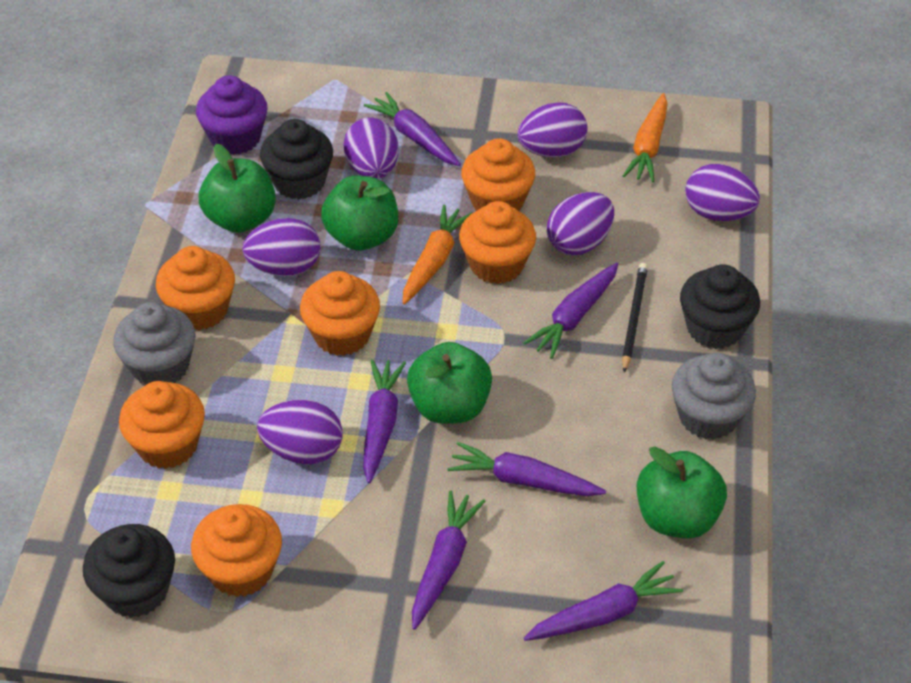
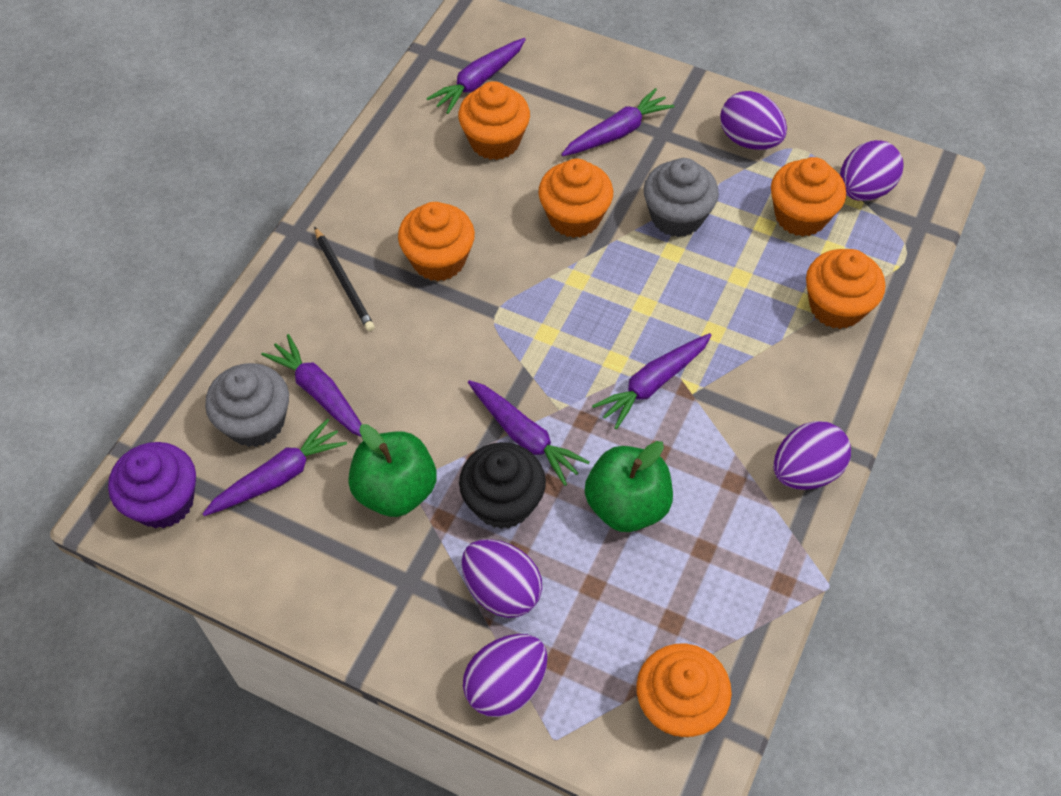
black cupcake: 3 -> 1
green apple: 4 -> 2
orange carrot: 2 -> 0
purple egg: 6 -> 5

